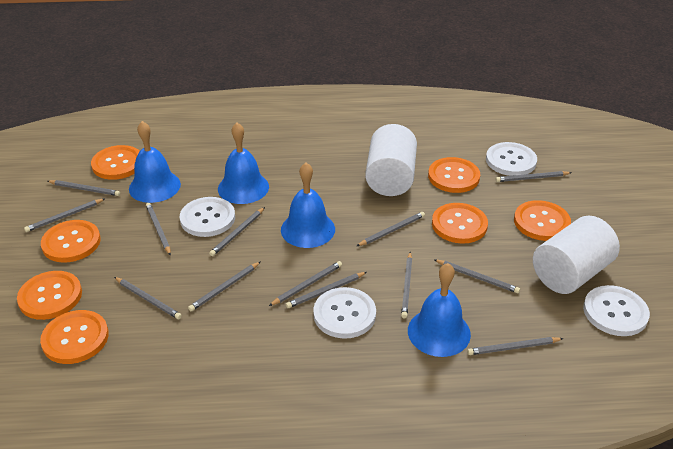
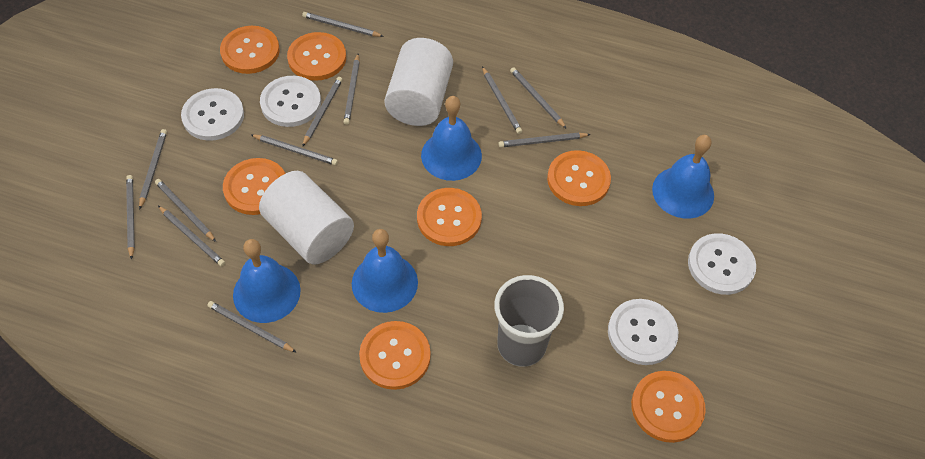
grey cup: 0 -> 1
grey pencil: 13 -> 12

